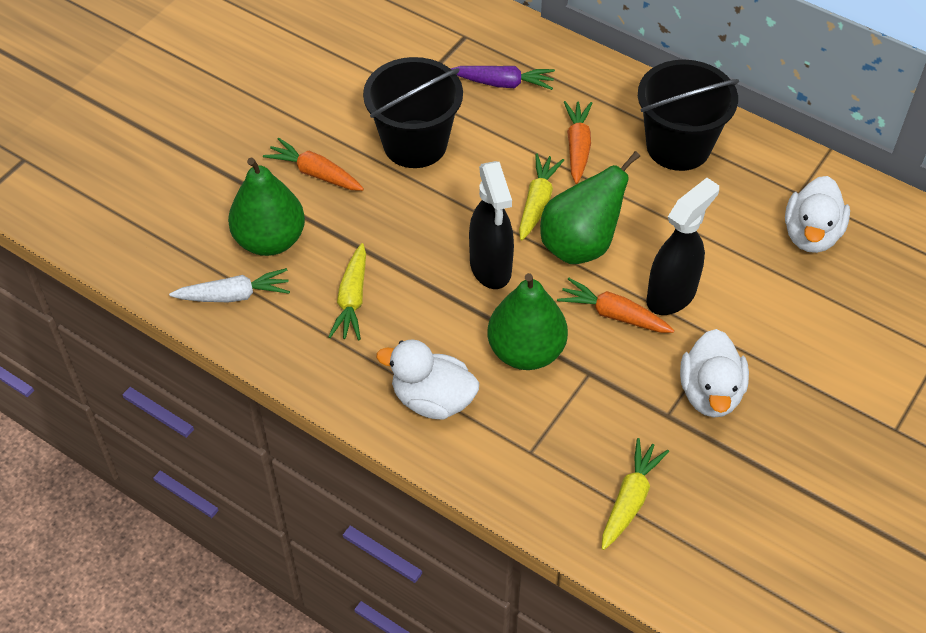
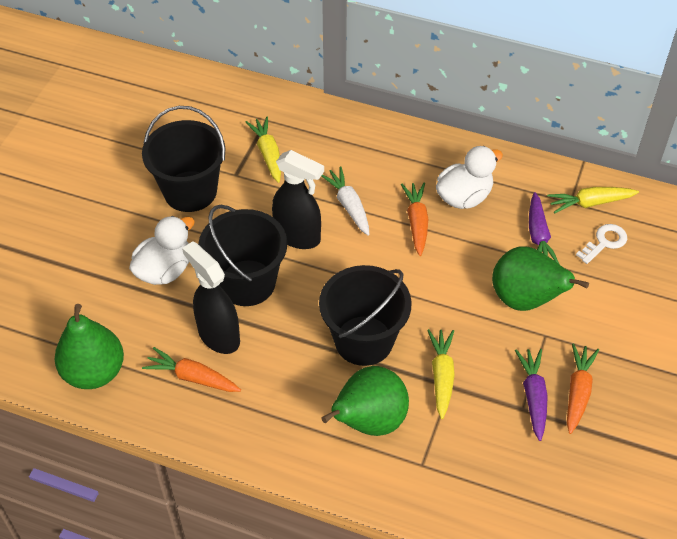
black bucket: 2 -> 3
purple carrot: 1 -> 2
white duck: 3 -> 2
white key: 0 -> 1

